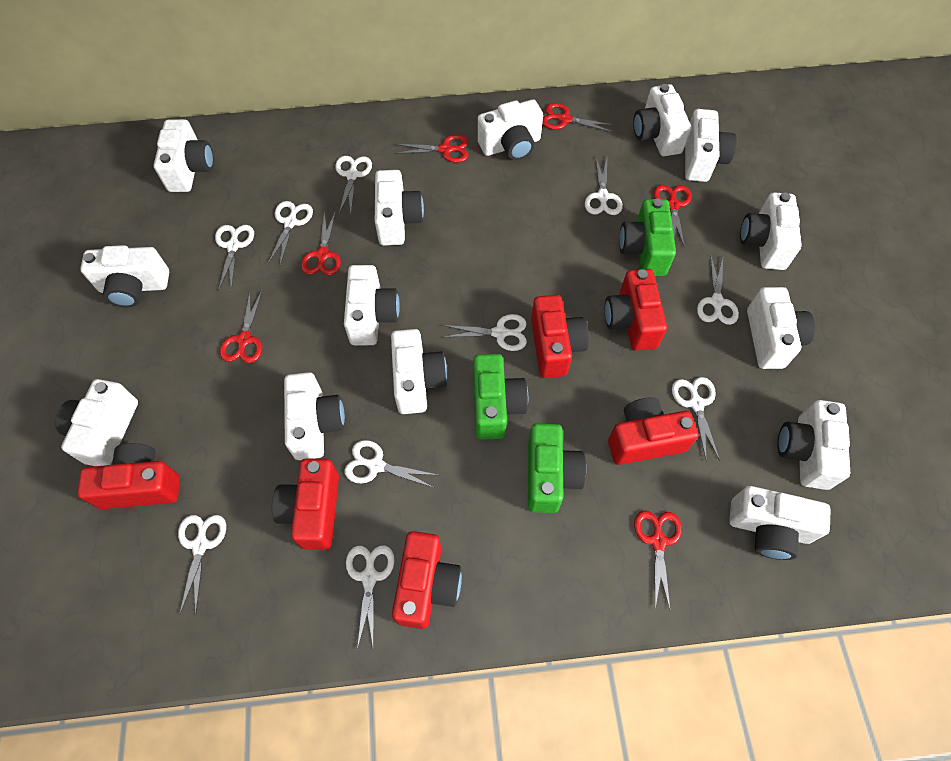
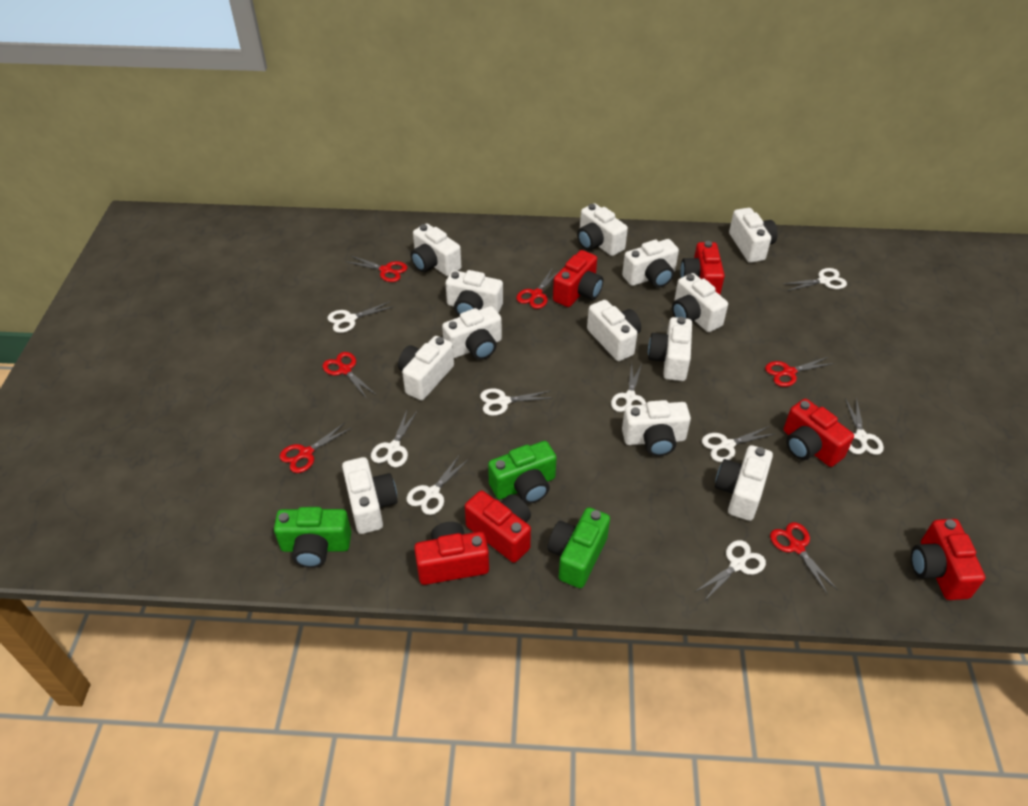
white camera: 14 -> 13
white scissors: 10 -> 9

